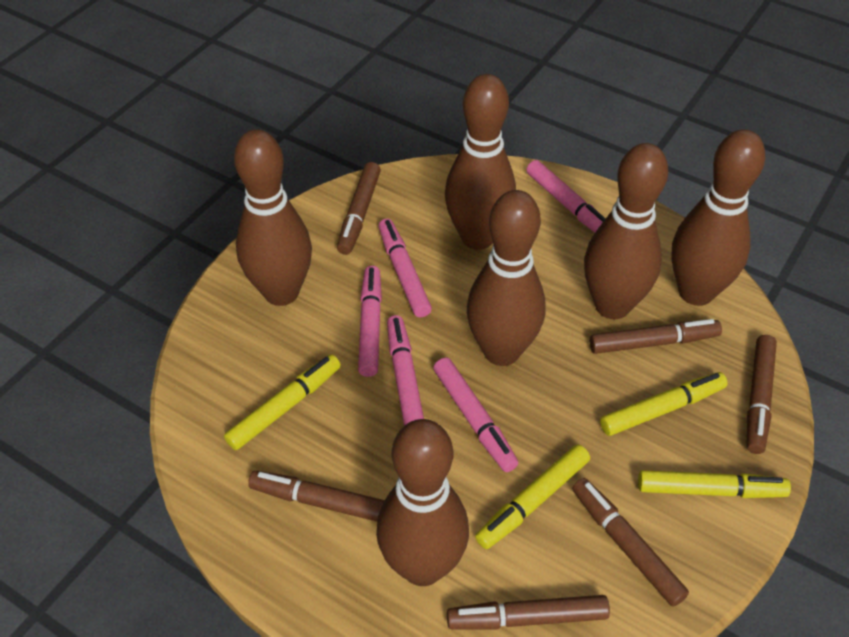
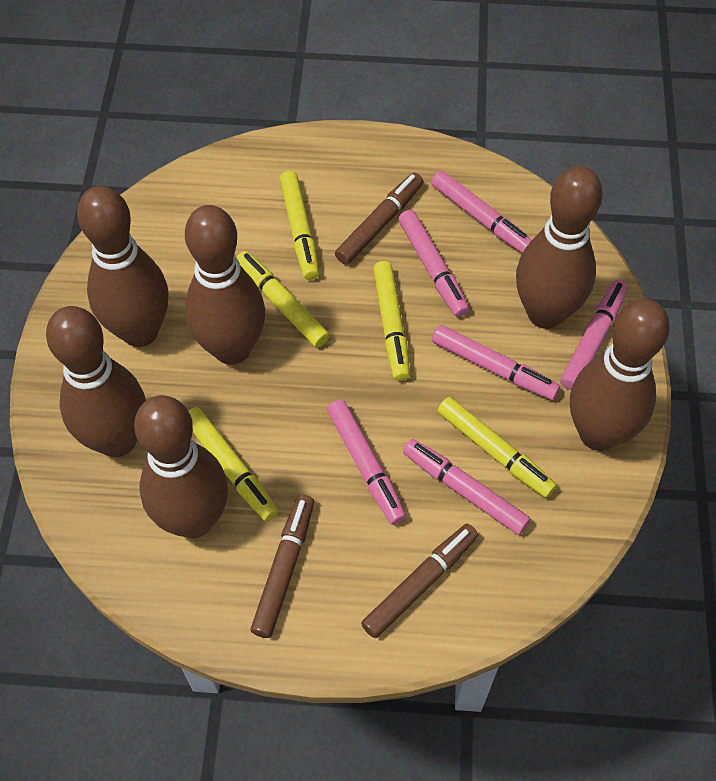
brown marker: 6 -> 3
pink marker: 5 -> 6
yellow marker: 4 -> 5

